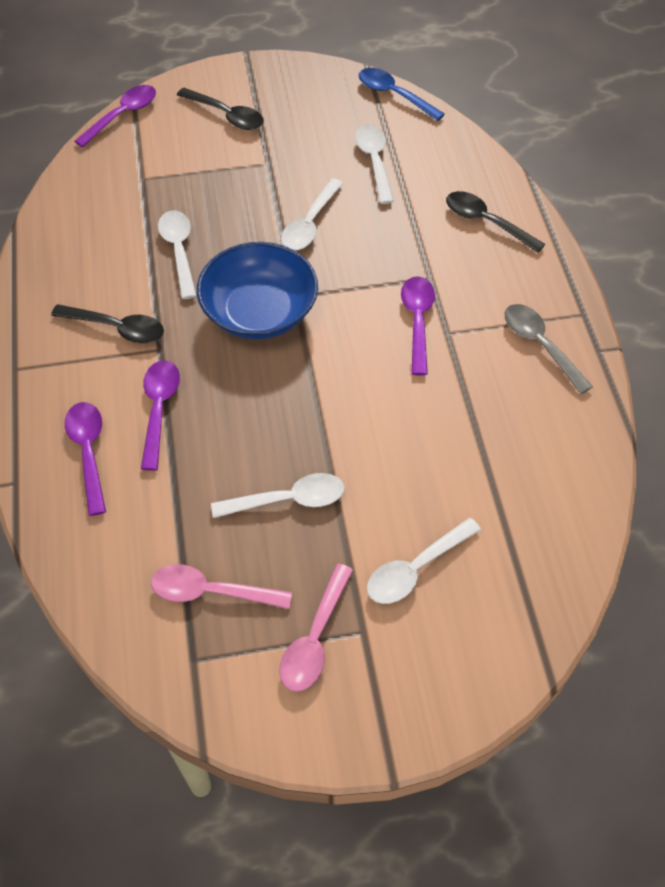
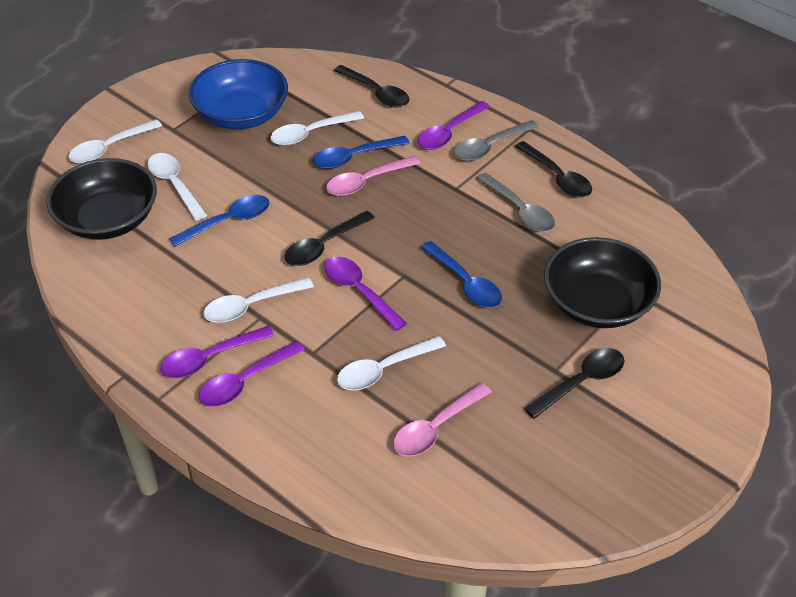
black bowl: 0 -> 2
black spoon: 3 -> 4
blue spoon: 1 -> 3
grey spoon: 1 -> 2

